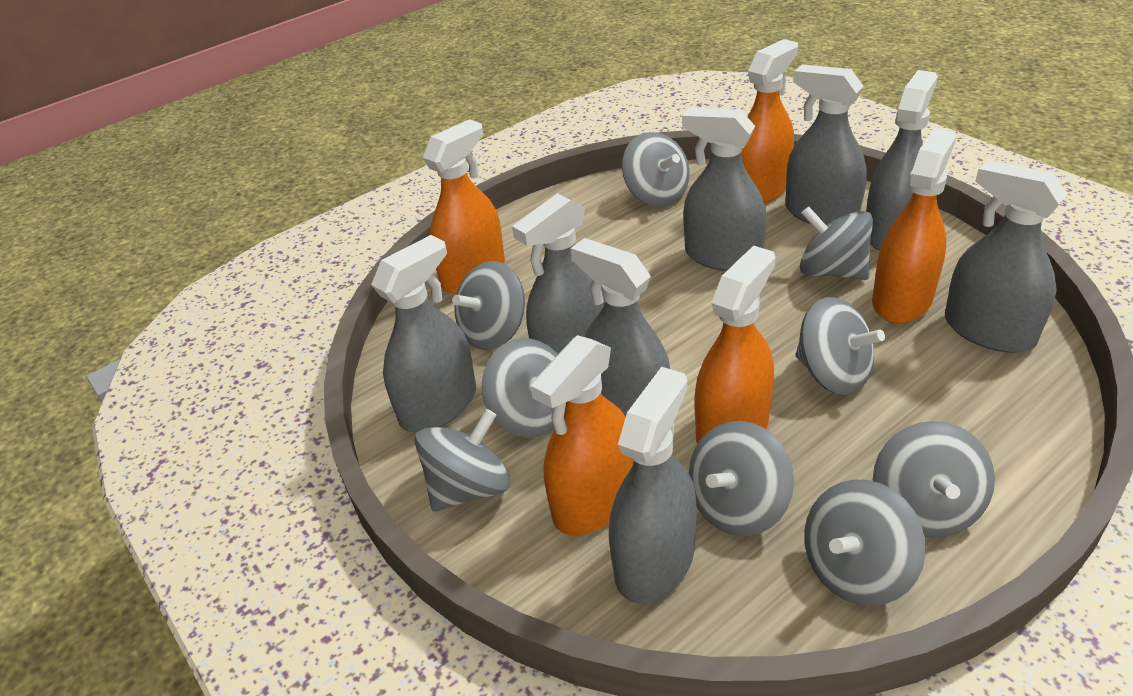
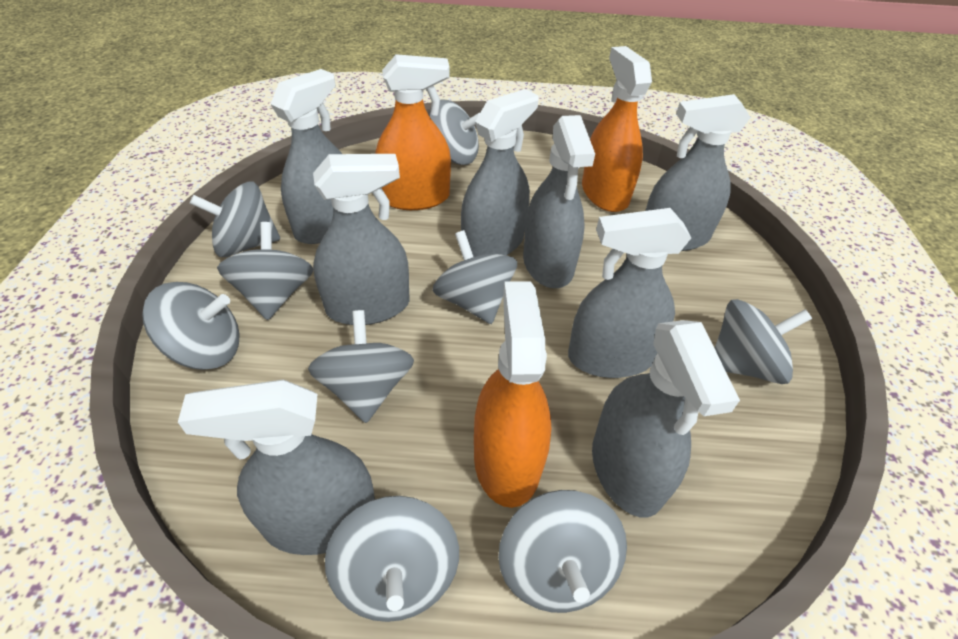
orange spray bottle: 5 -> 3

